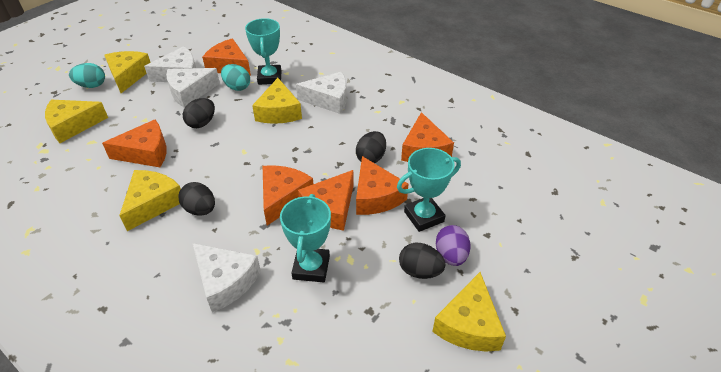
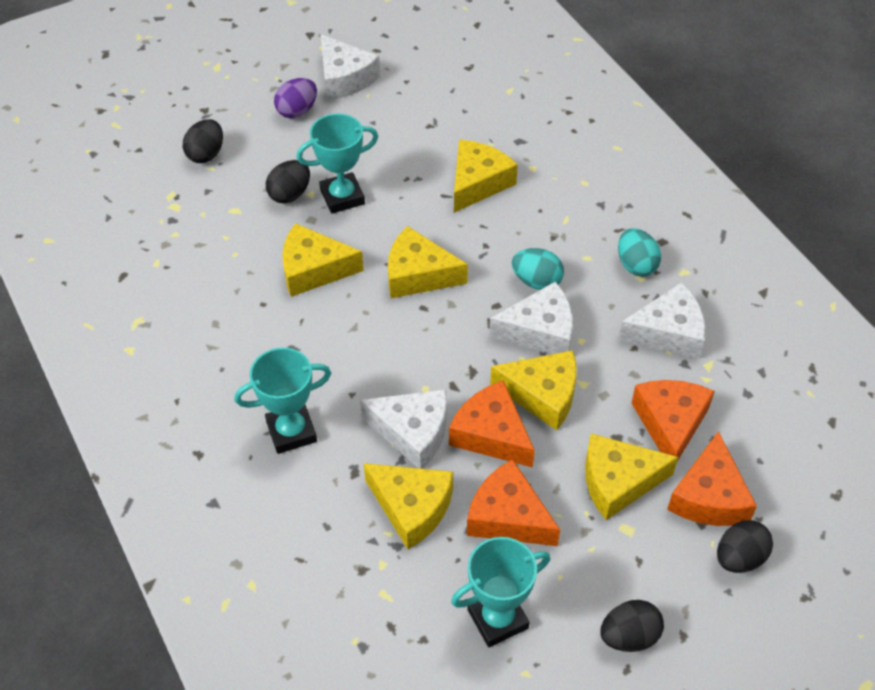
orange cheese: 6 -> 4
yellow cheese: 5 -> 6

